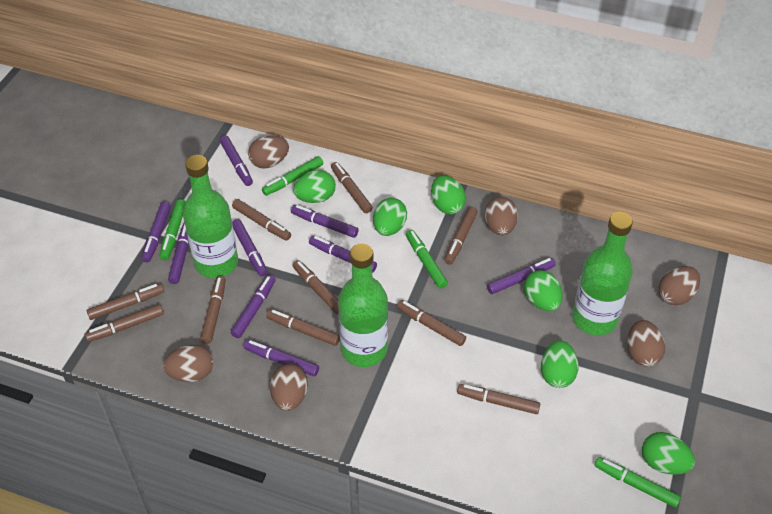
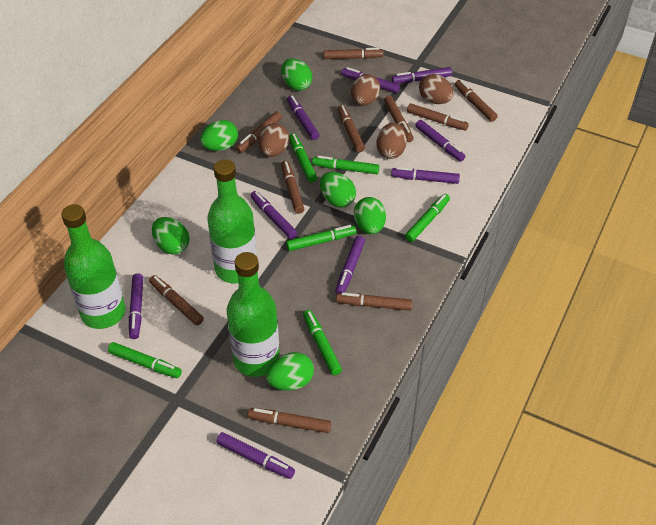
brown egg: 6 -> 4
green marker: 4 -> 6

